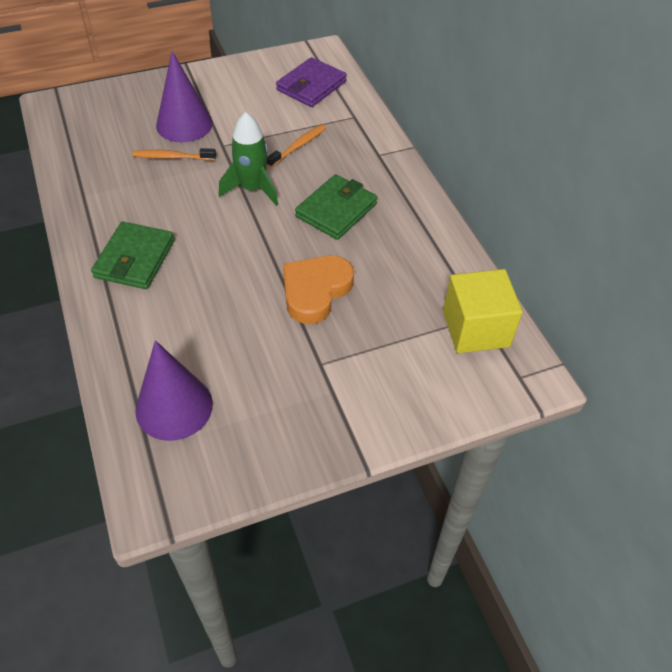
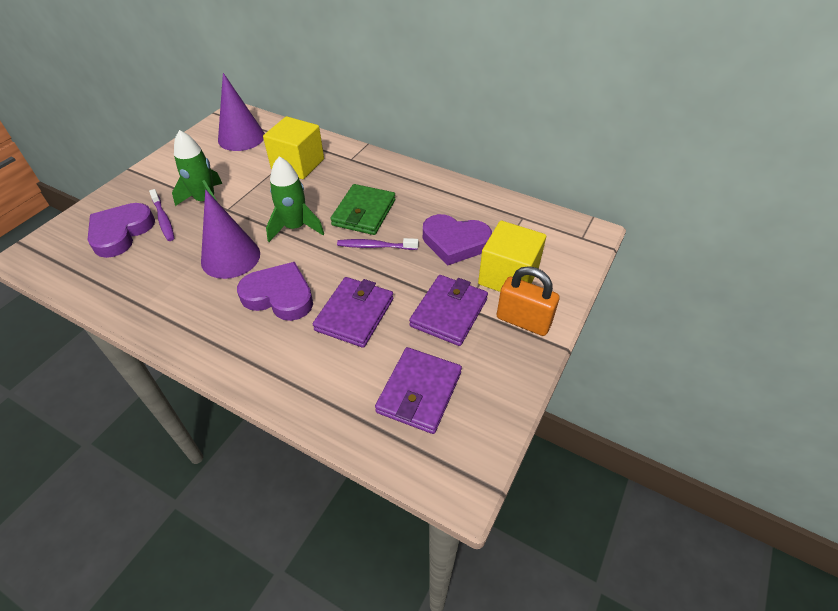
green rocket: 1 -> 2
green wallet: 2 -> 1
orange heart: 1 -> 0
orange padlock: 0 -> 1
orange toothbrush: 2 -> 0
purple heart: 0 -> 3
purple toothbrush: 0 -> 2
purple wallet: 1 -> 3
yellow cube: 1 -> 2

